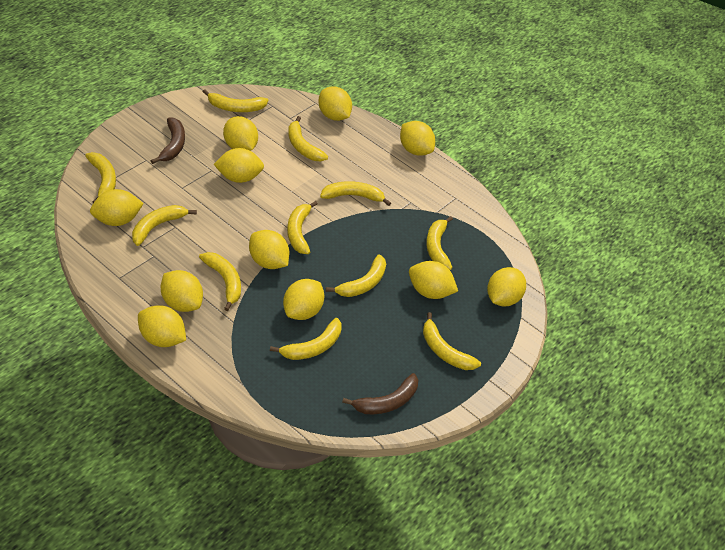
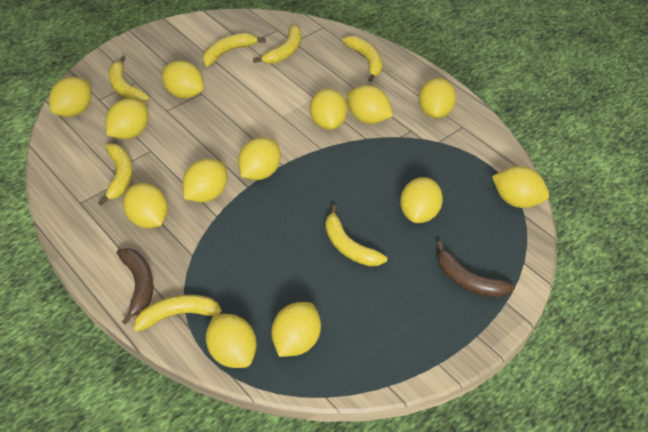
yellow banana: 11 -> 7
yellow lemon: 11 -> 13

